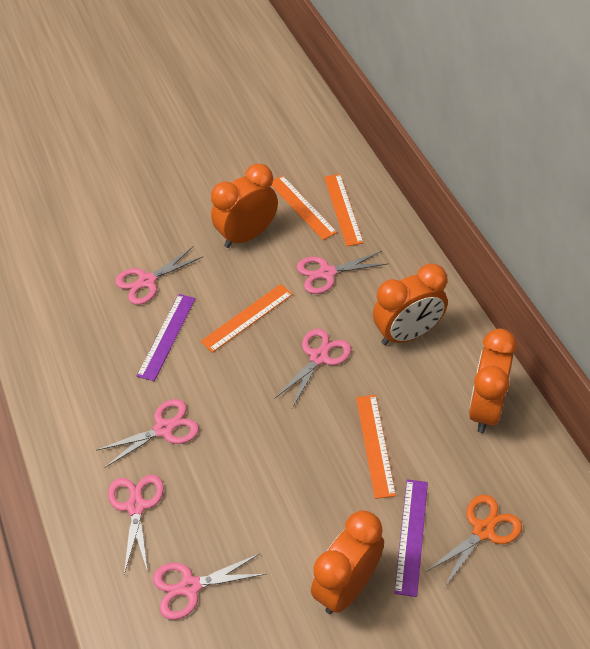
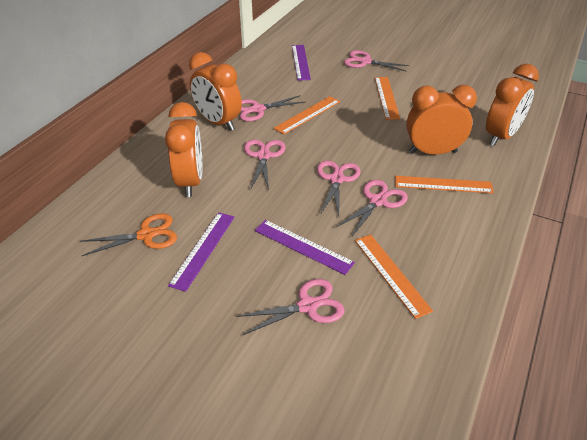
purple ruler: 2 -> 3

